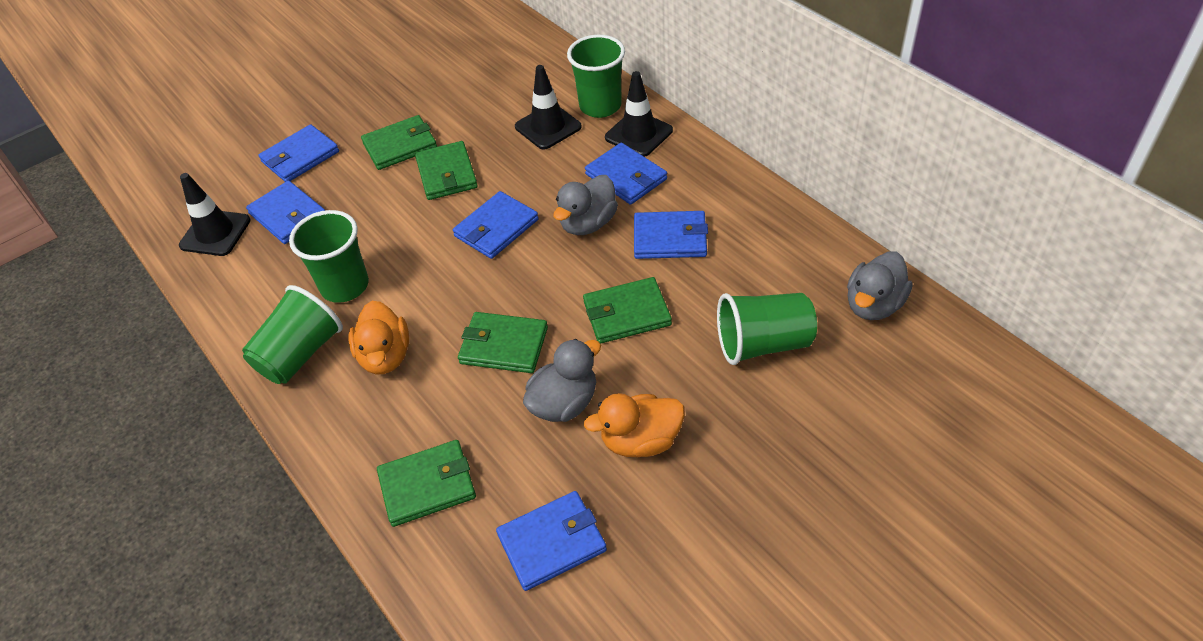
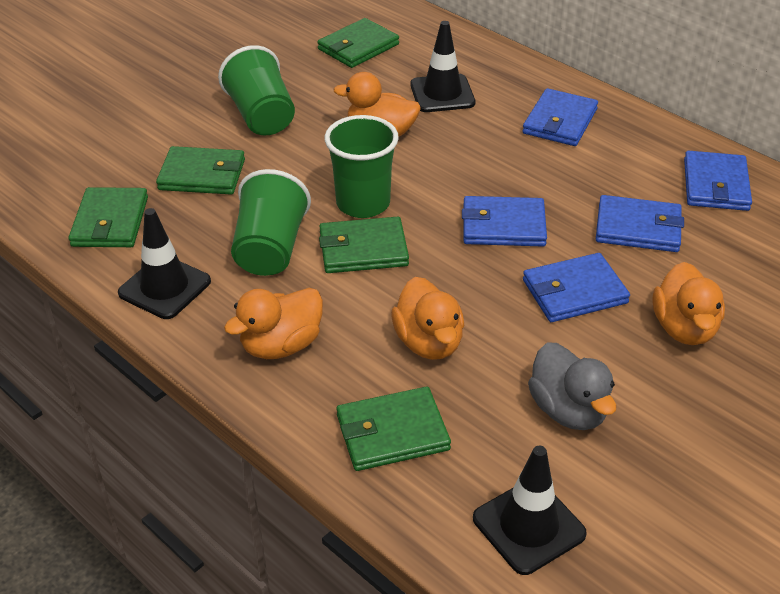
blue wallet: 6 -> 5
green cup: 4 -> 3
grey duck: 3 -> 1
orange duck: 2 -> 4

